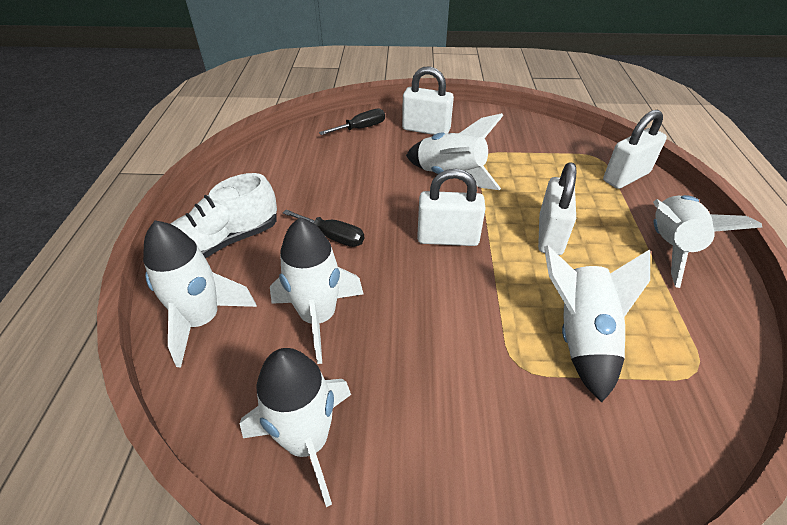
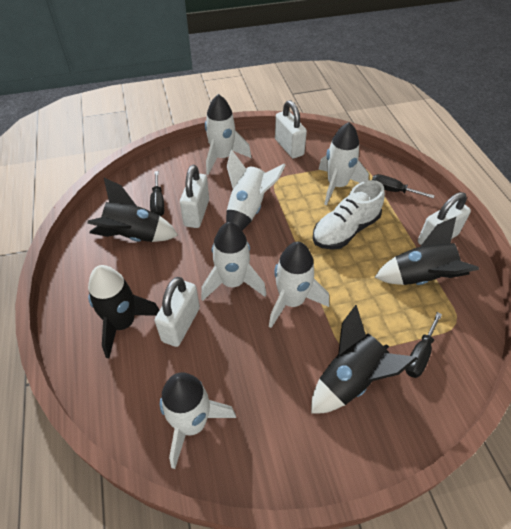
black rocket: 0 -> 4
black screwdriver: 2 -> 3

